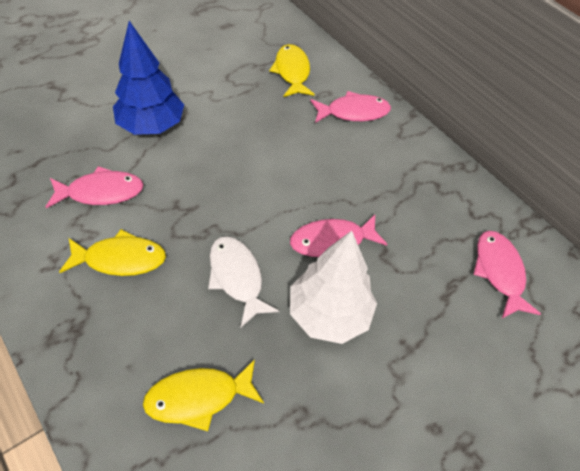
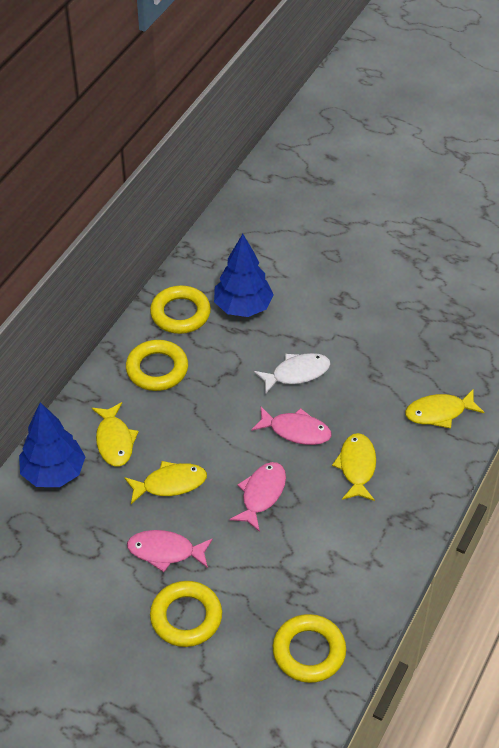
blue tree: 1 -> 2
pink fish: 4 -> 3
white tree: 1 -> 0
yellow fish: 3 -> 4
yellow ring: 0 -> 4

